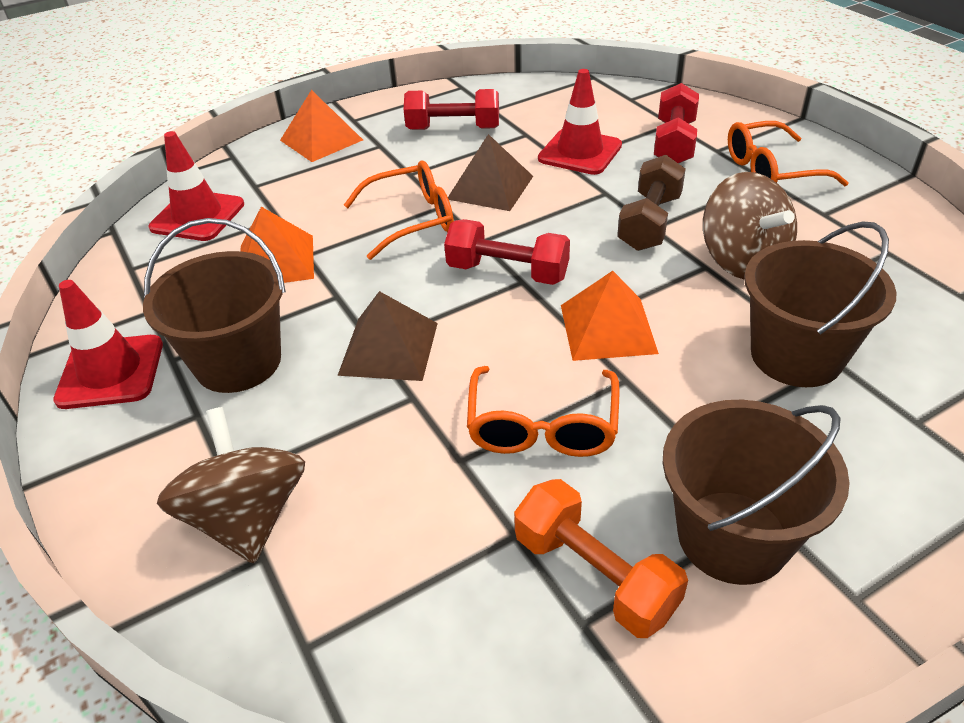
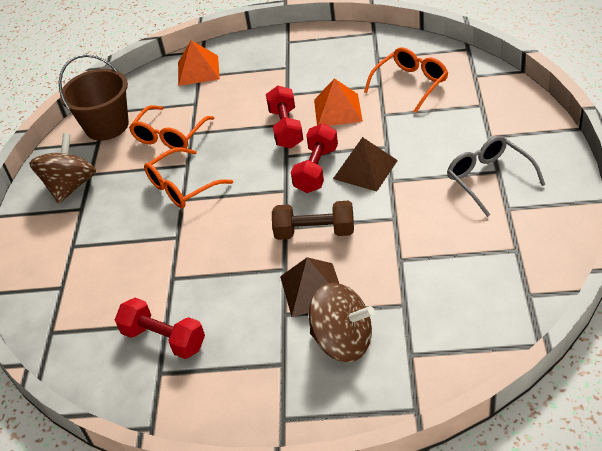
brown bucket: 3 -> 1
grey glasses: 0 -> 1
orange dumbbell: 1 -> 0
orange pyramid: 3 -> 2
red traffic cone: 3 -> 0

